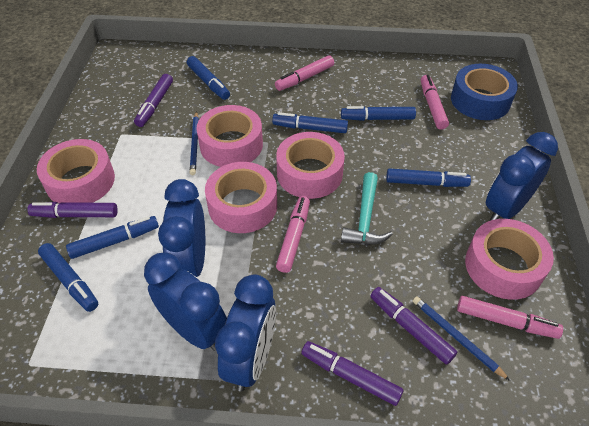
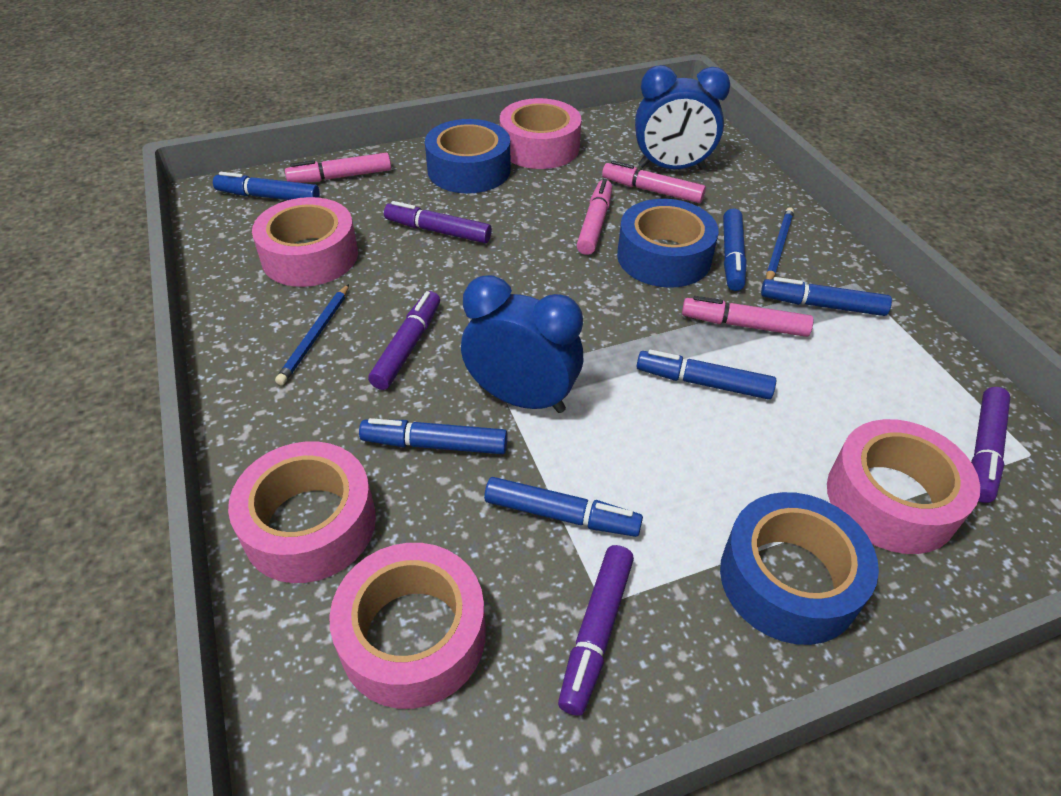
blue clock: 4 -> 2
blue tape: 1 -> 3
turquoise hammer: 1 -> 0

